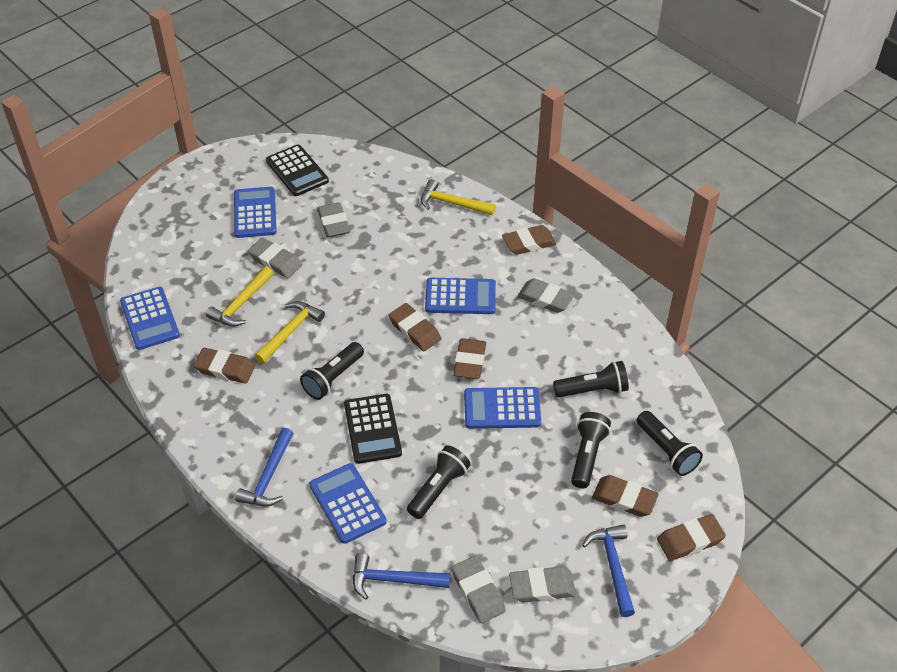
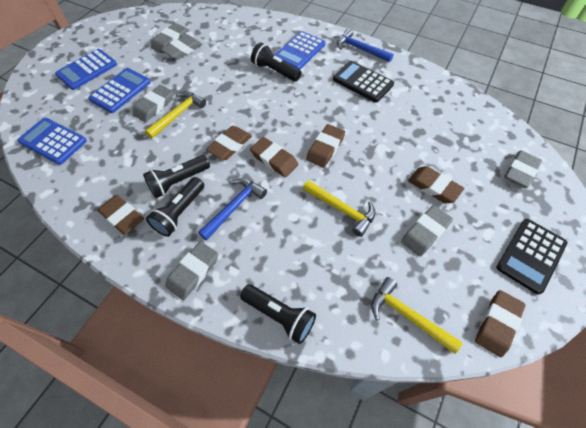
black flashlight: 5 -> 4
blue calculator: 5 -> 4
blue hammer: 3 -> 2
grey eraser: 5 -> 6

